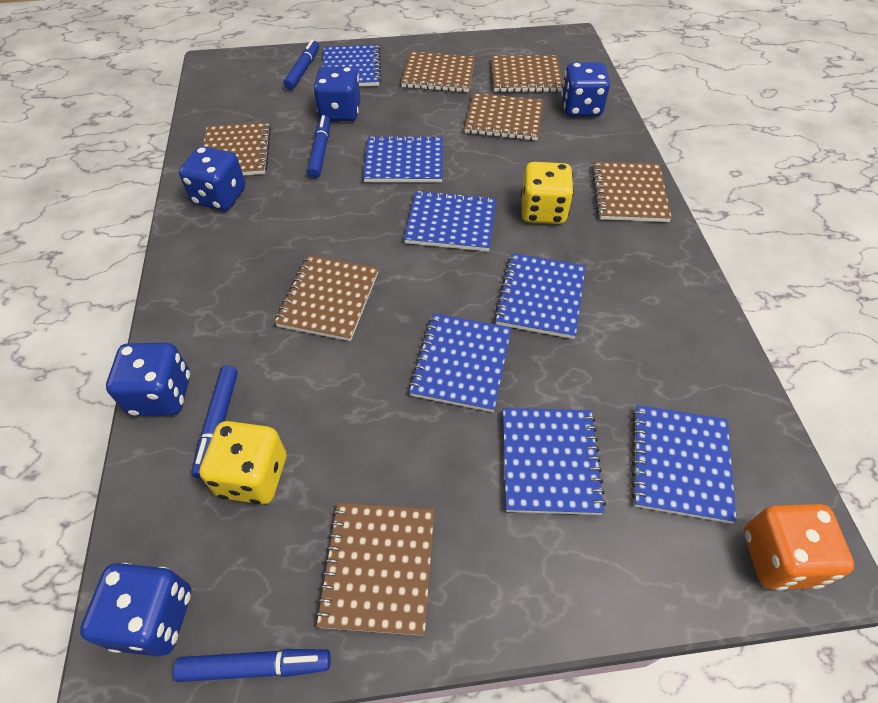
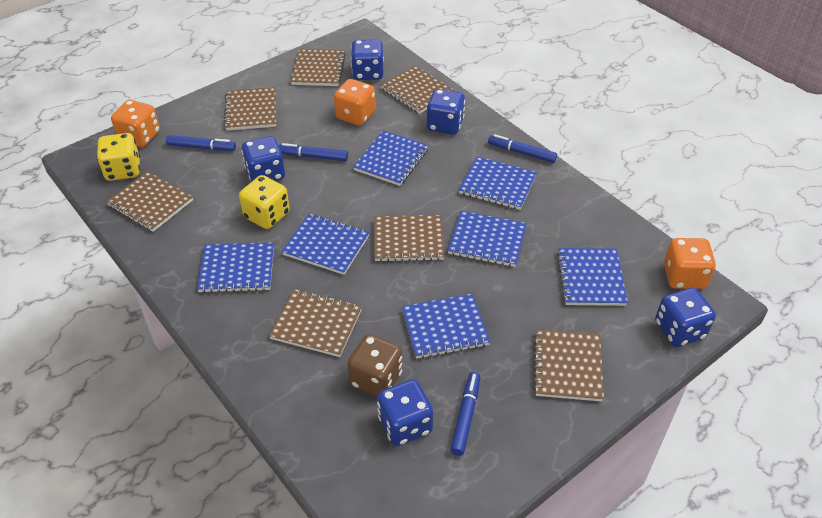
brown dice: 0 -> 1
orange dice: 1 -> 3

